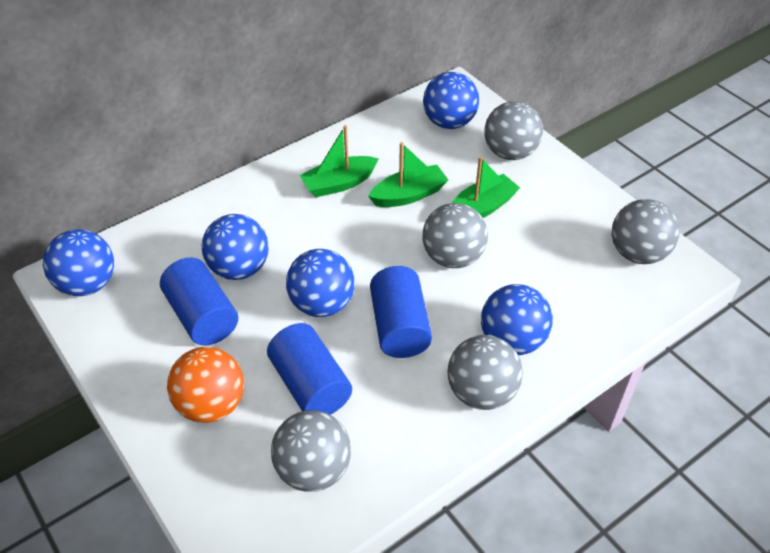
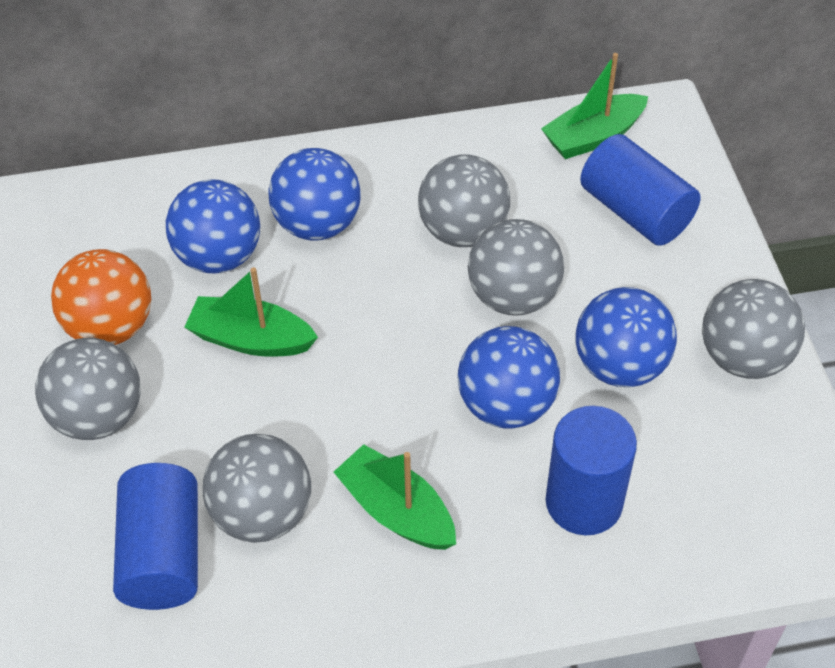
blue ball: 5 -> 4

